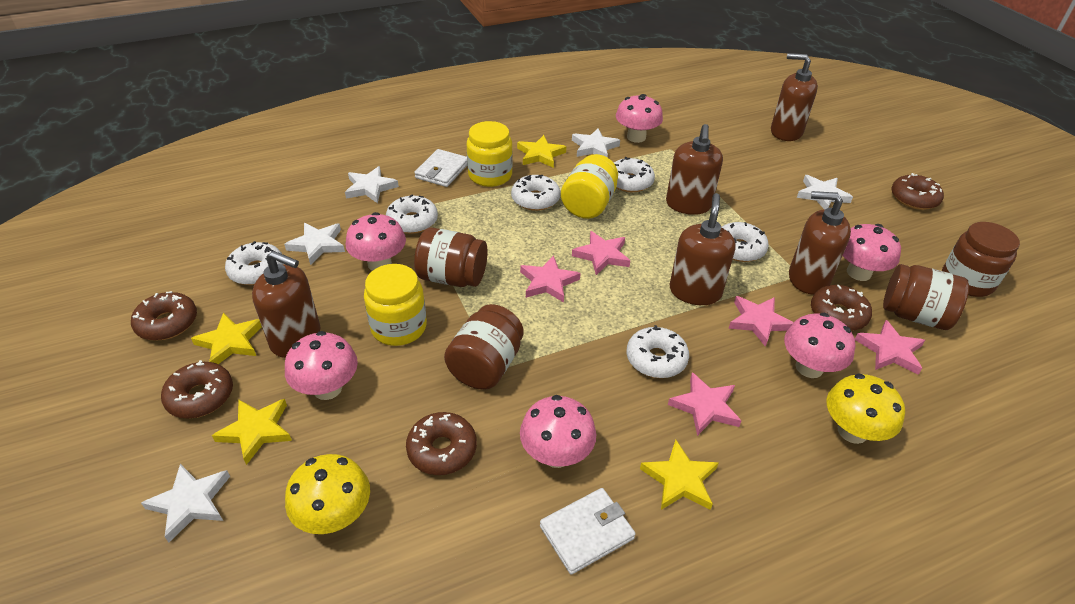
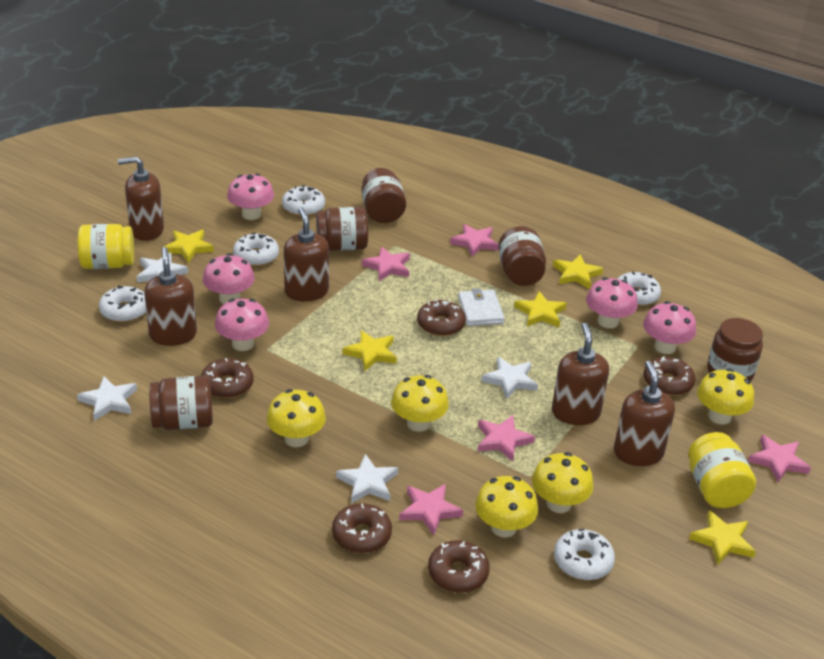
brown jar: 4 -> 5
pink mushroom: 6 -> 5
white donut: 6 -> 5
white star: 5 -> 4
white wallet: 2 -> 1
yellow jar: 3 -> 2
yellow mushroom: 2 -> 5
yellow star: 4 -> 5

